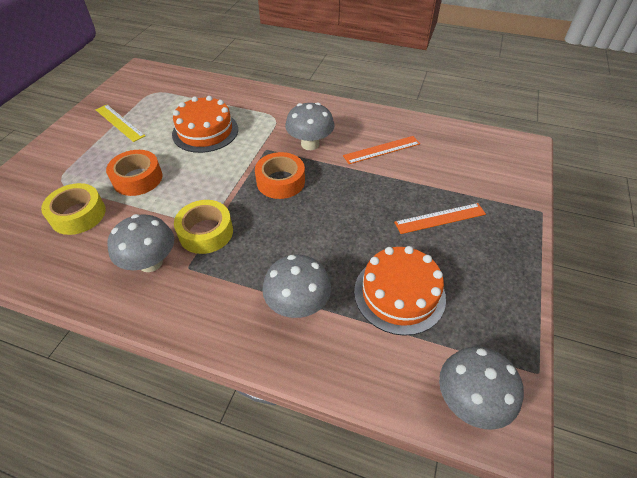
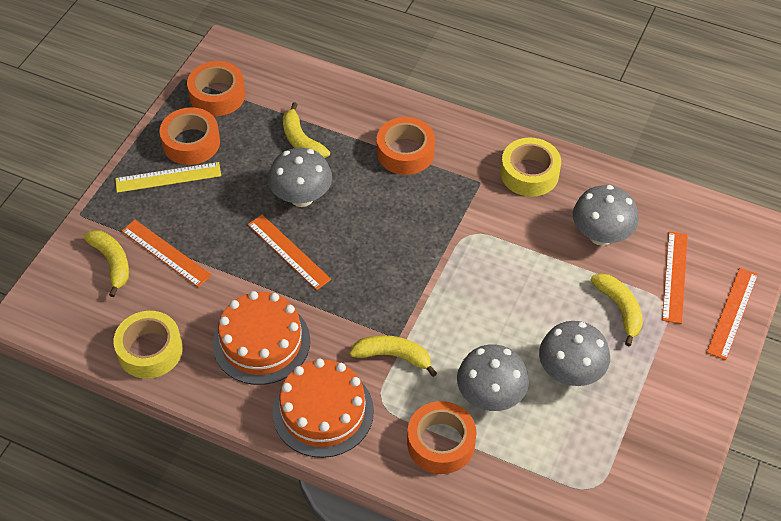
orange ruler: 2 -> 4
orange tape: 2 -> 4
yellow banana: 0 -> 4

